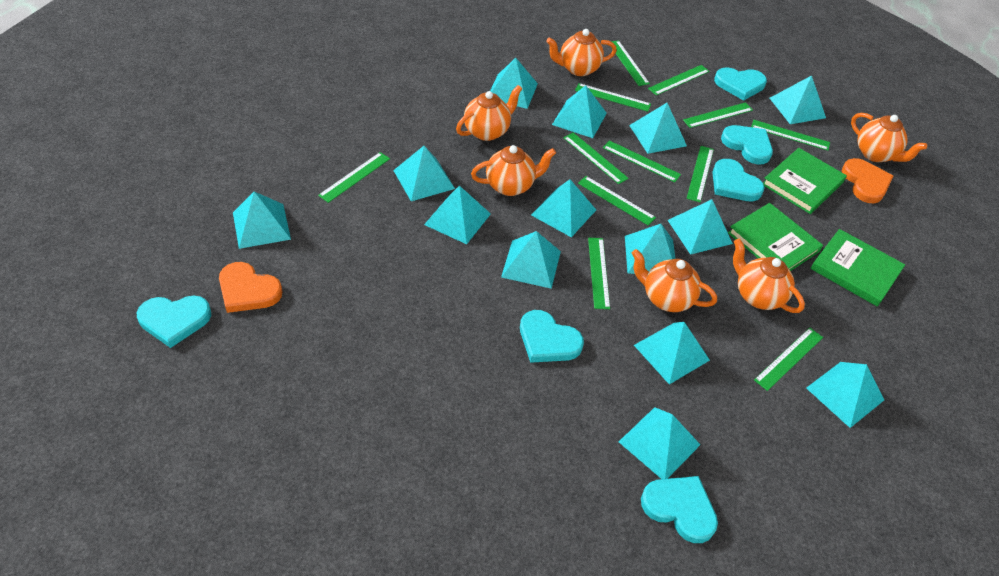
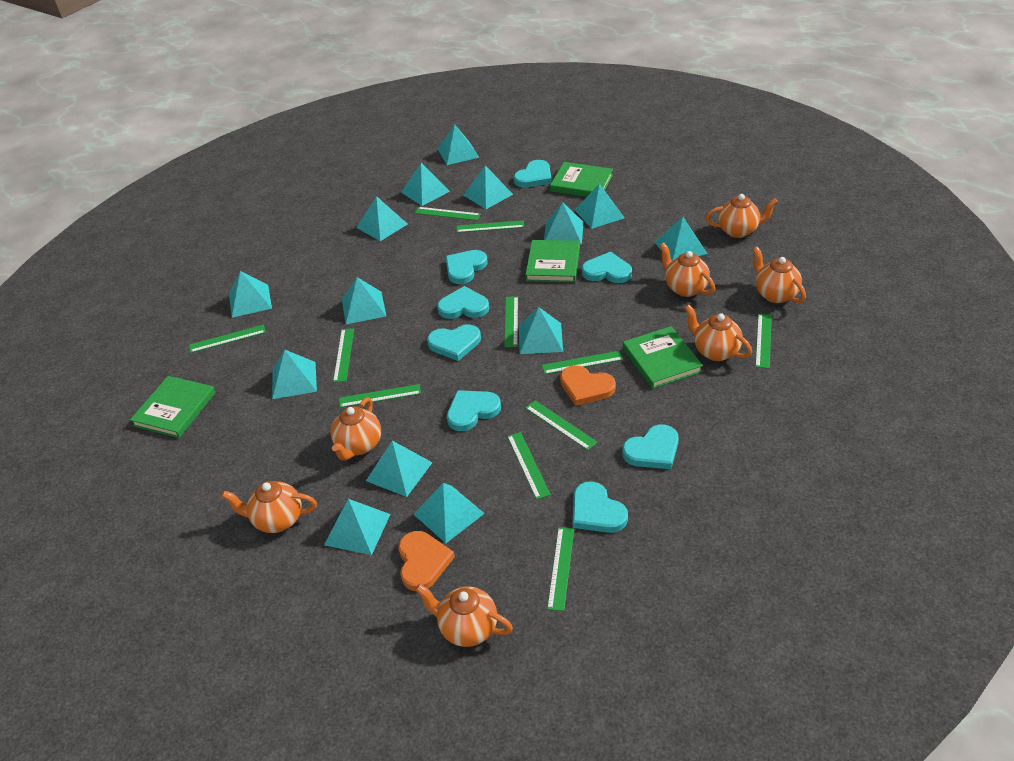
green book: 3 -> 4
green ruler: 12 -> 11
orange teapot: 6 -> 7
turquoise heart: 6 -> 8

